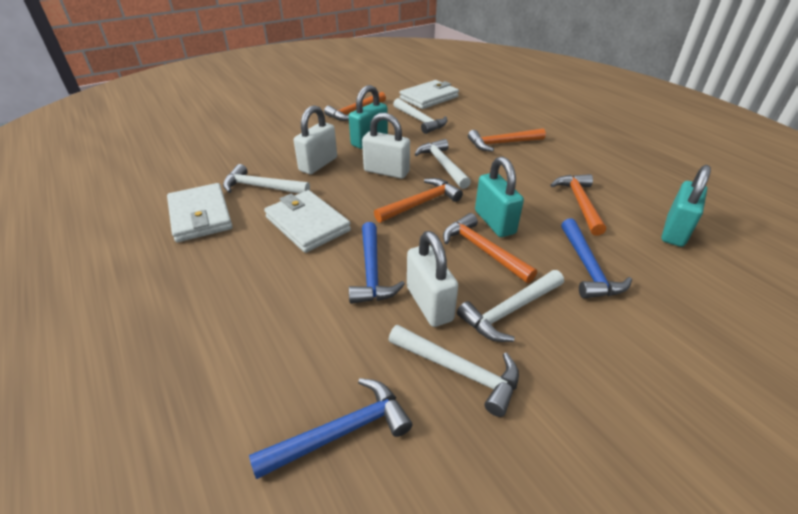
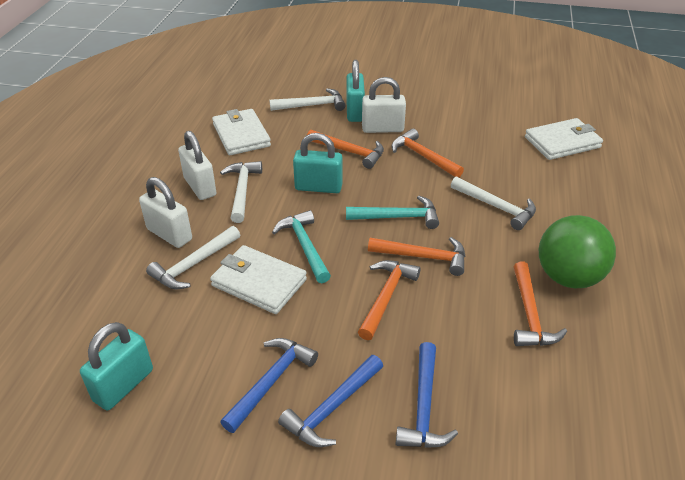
green ball: 0 -> 1
turquoise hammer: 0 -> 2
white hammer: 5 -> 4

